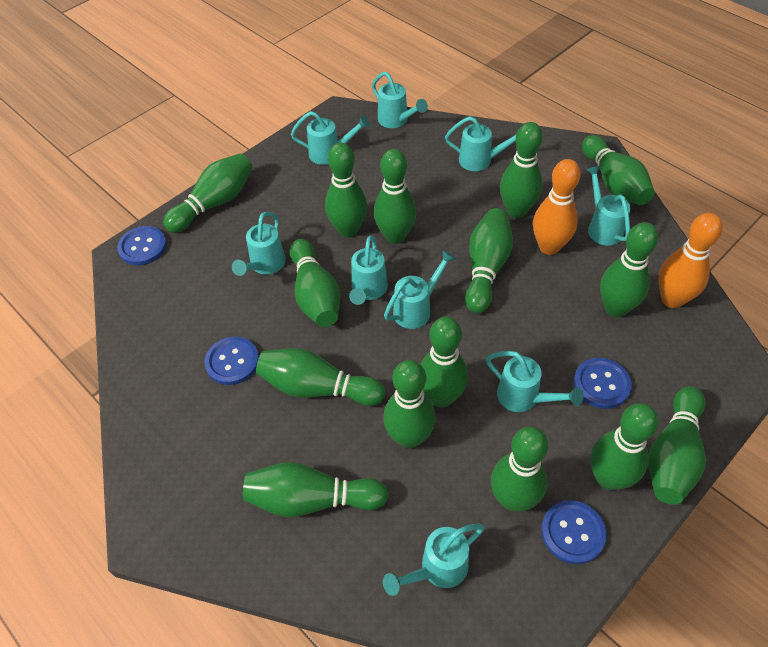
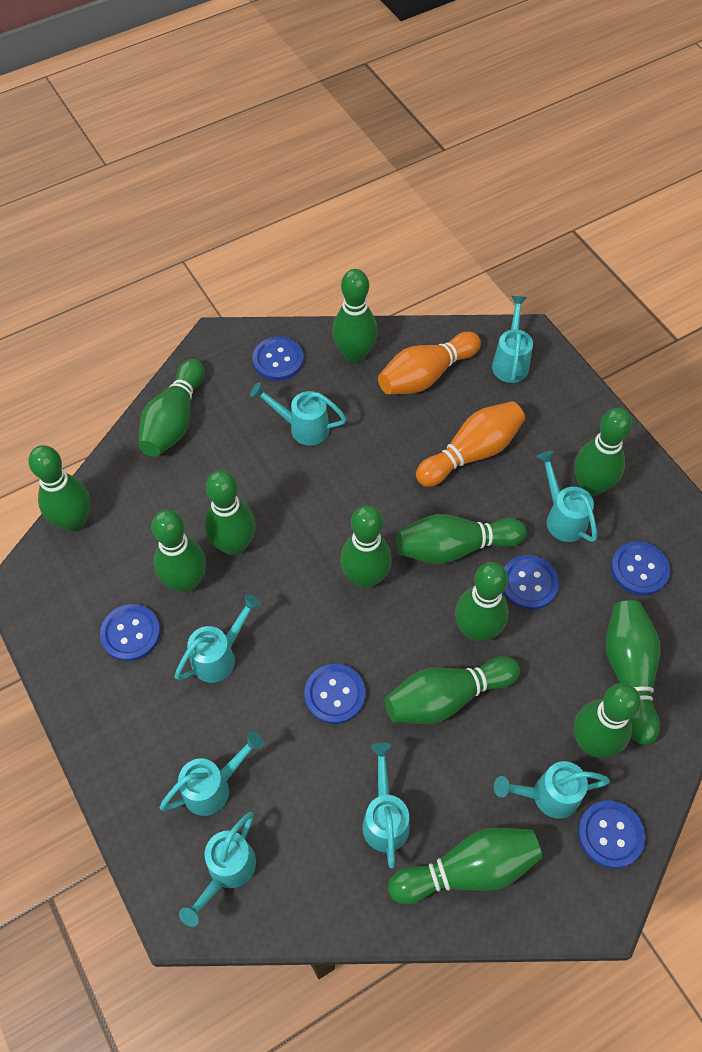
blue button: 4 -> 6
green bowling pin: 15 -> 13
turquoise watering can: 9 -> 8

